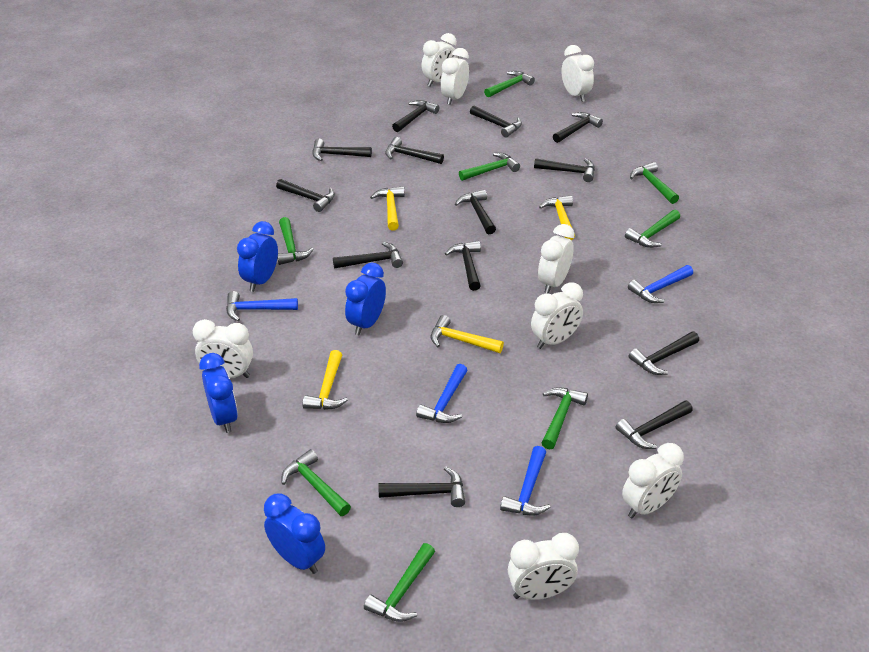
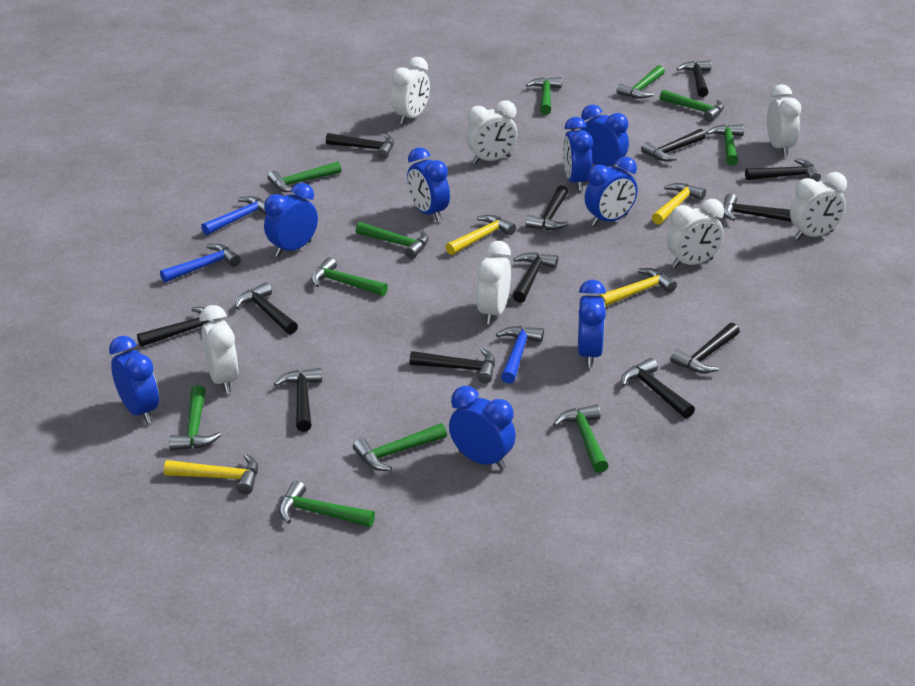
blue clock: 4 -> 8
blue hammer: 4 -> 3
green hammer: 8 -> 11
white clock: 8 -> 7

